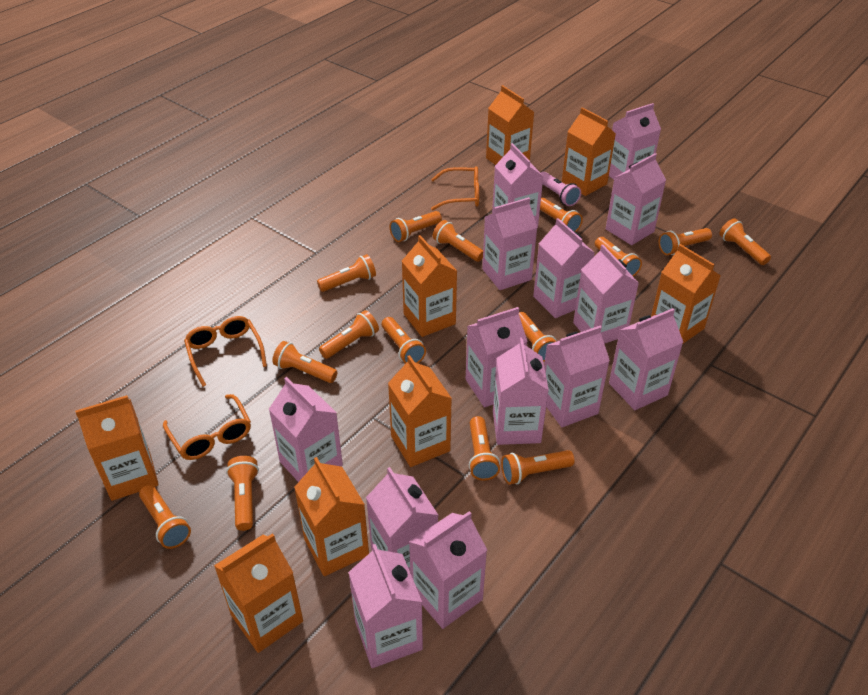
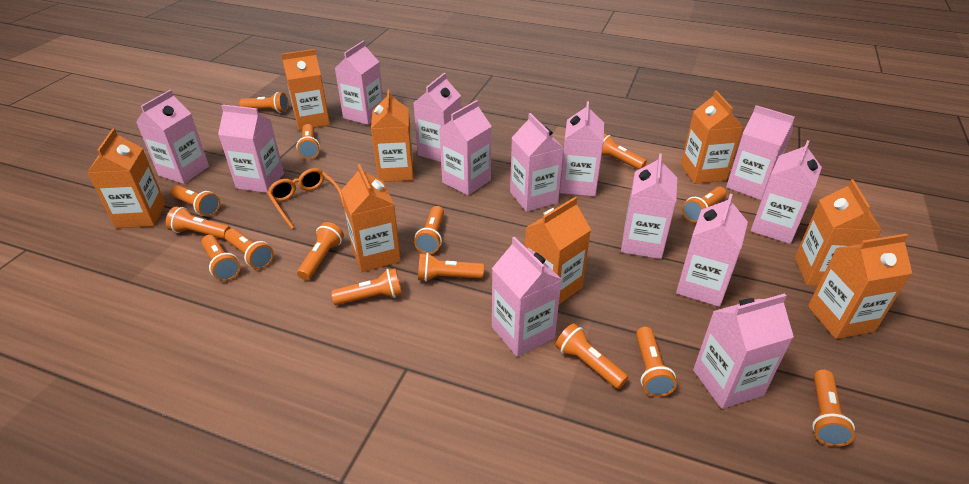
orange glasses: 3 -> 1
pink carton: 14 -> 13
pink flashlight: 1 -> 0

